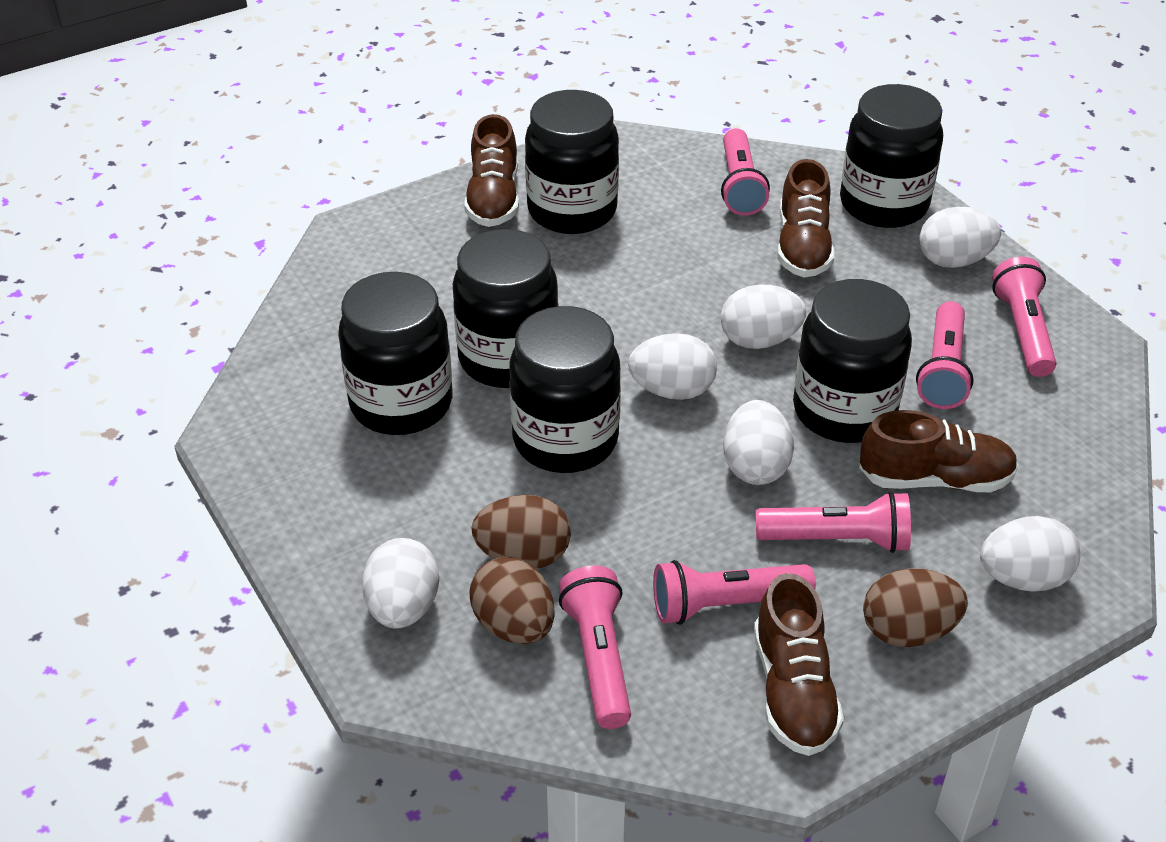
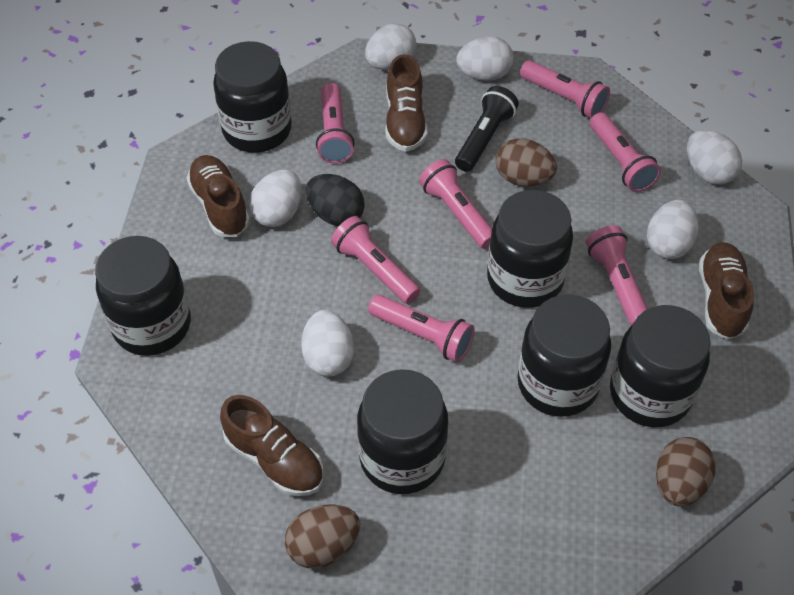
black egg: 0 -> 1
black flashlight: 0 -> 1
pink flashlight: 6 -> 7

